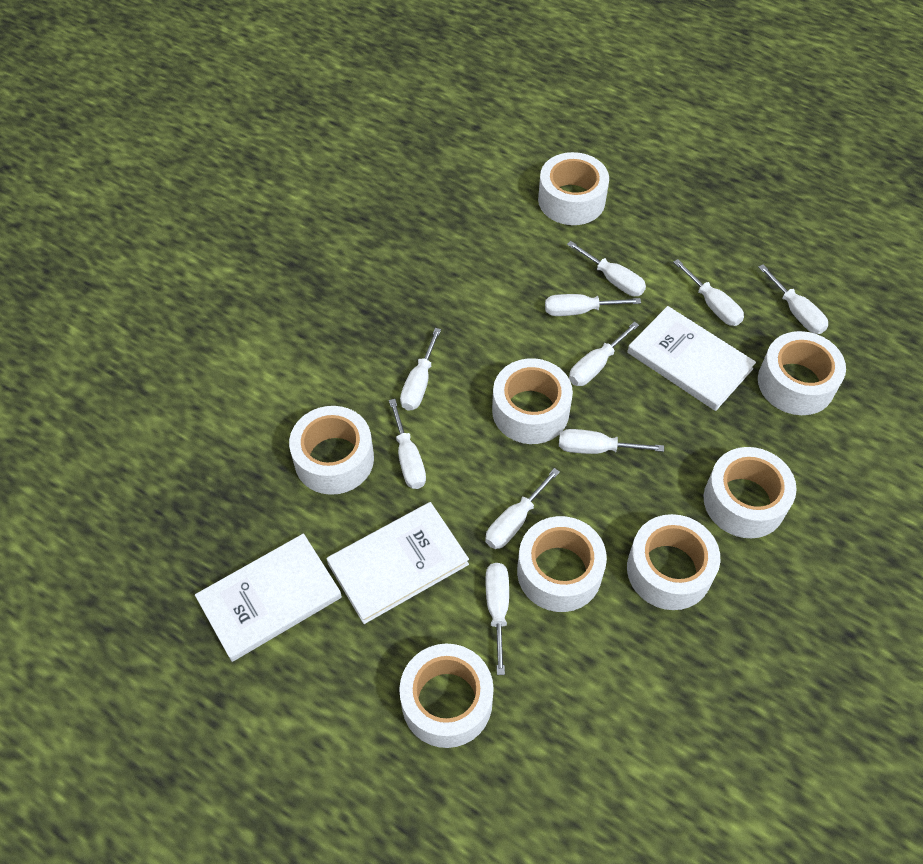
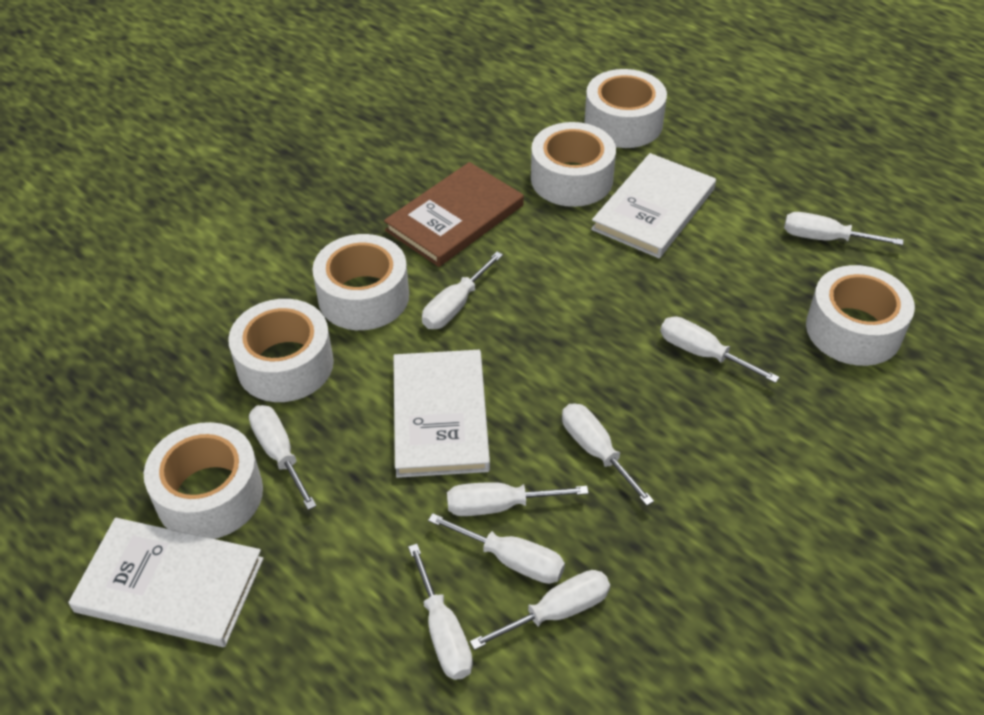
brown book: 0 -> 1
white screwdriver: 10 -> 9
white tape: 8 -> 6

